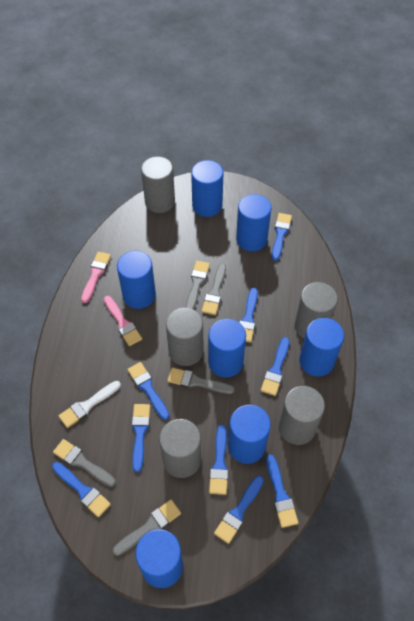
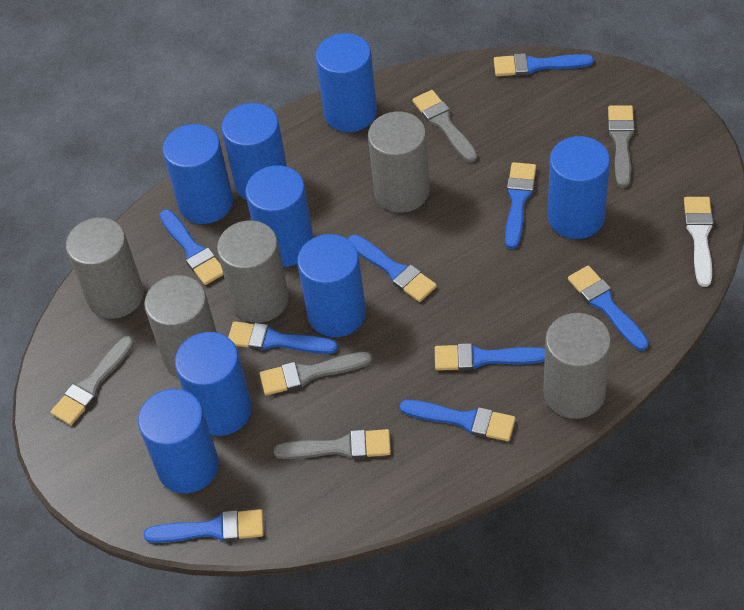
blue cylinder: 7 -> 8
pink brush: 2 -> 0

